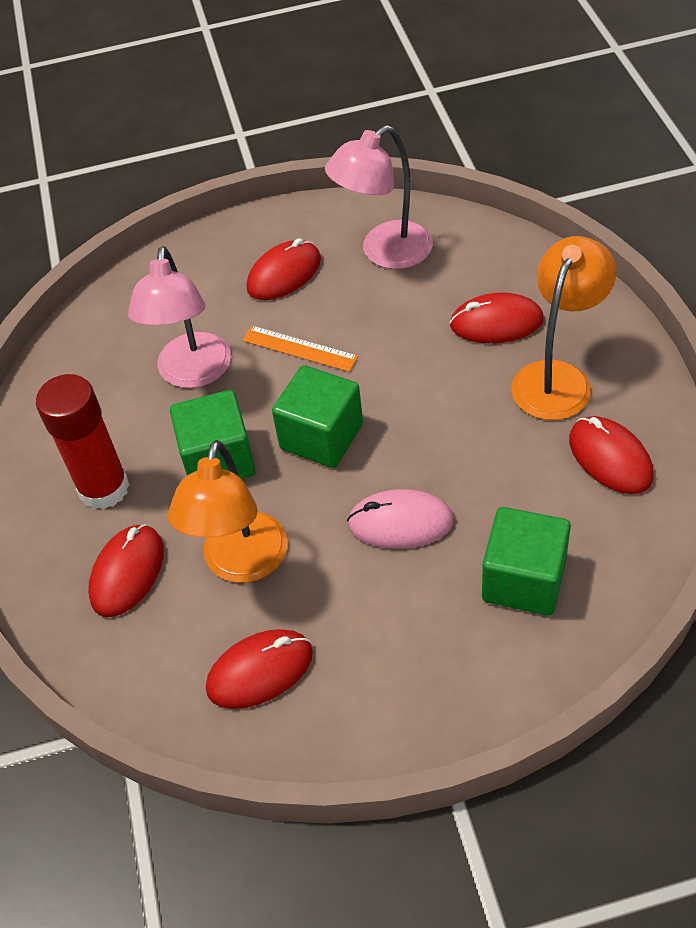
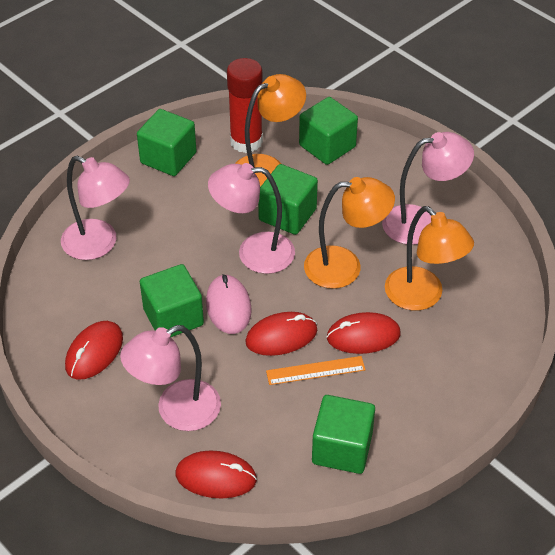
green cube: 3 -> 5
orange lamp: 2 -> 3
pink lamp: 2 -> 4
red mouse: 5 -> 4

